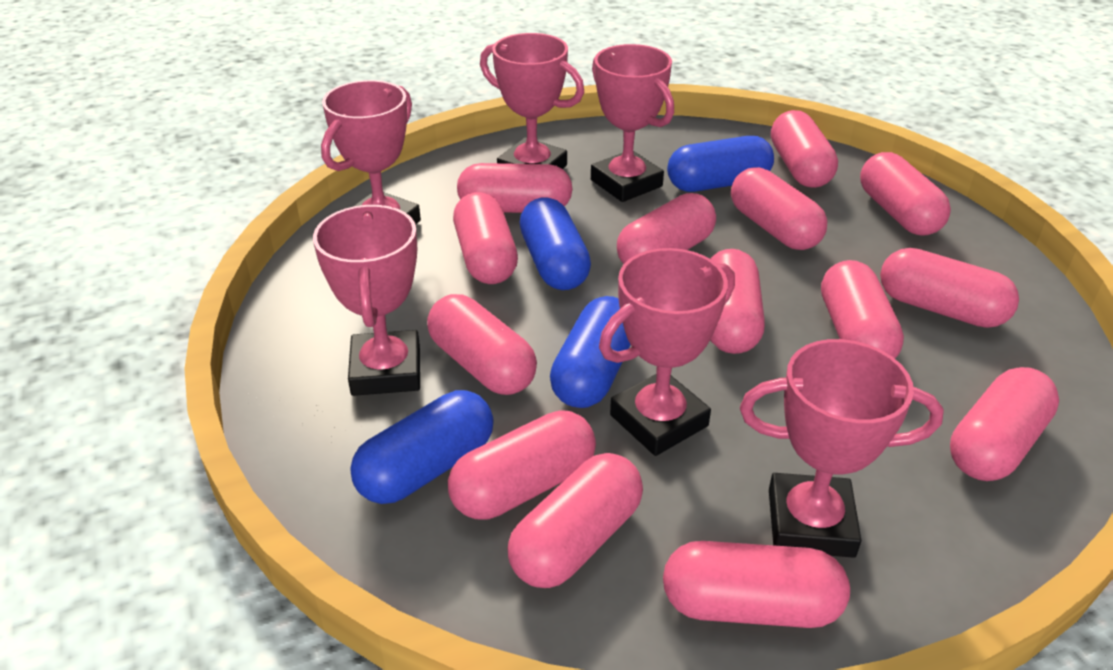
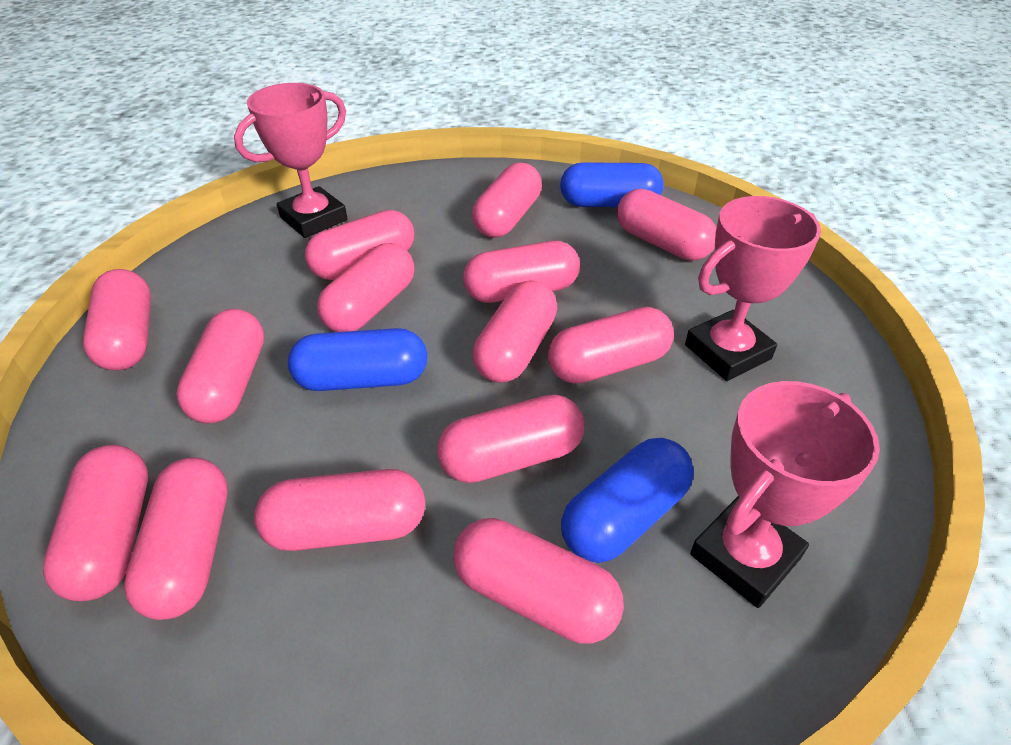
blue capsule: 4 -> 3
pink trophy: 6 -> 3

